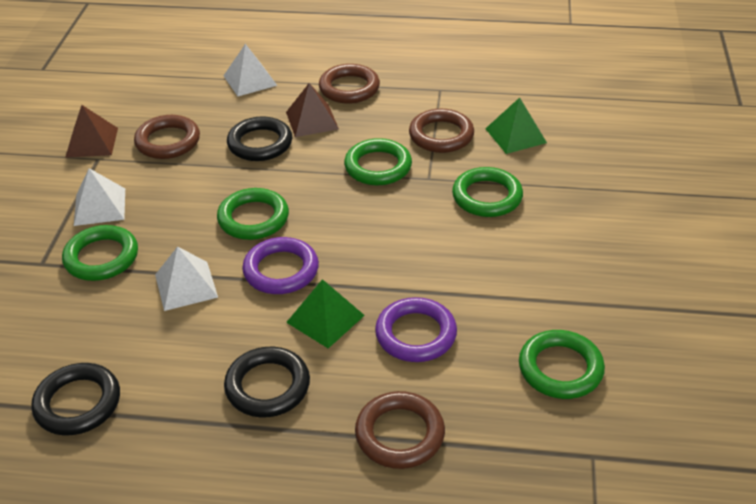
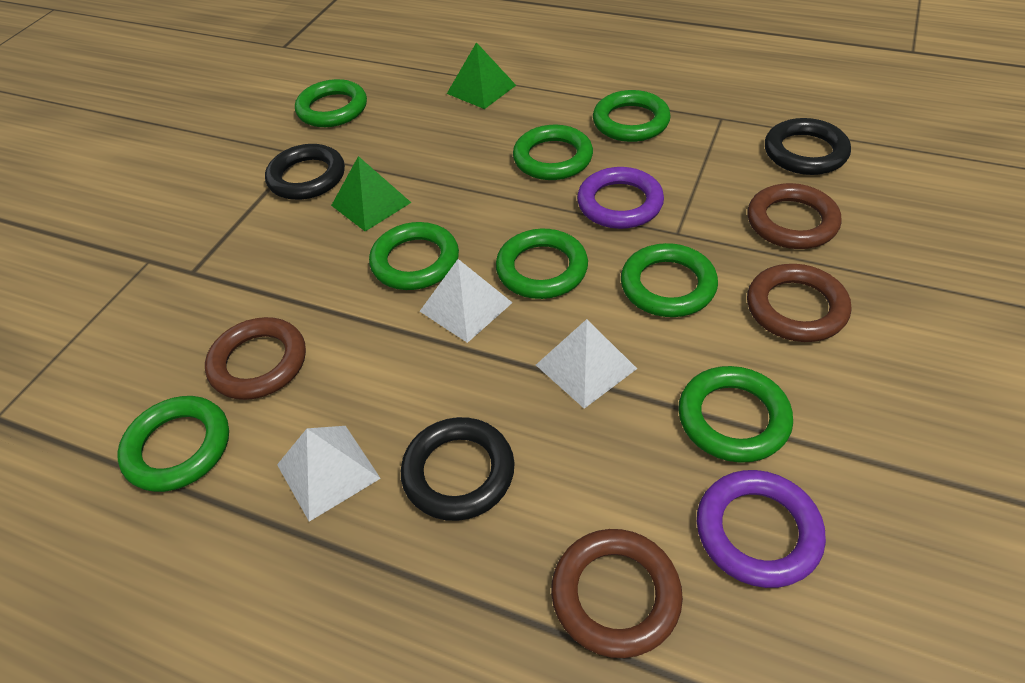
brown pyramid: 2 -> 0
green ring: 5 -> 8

